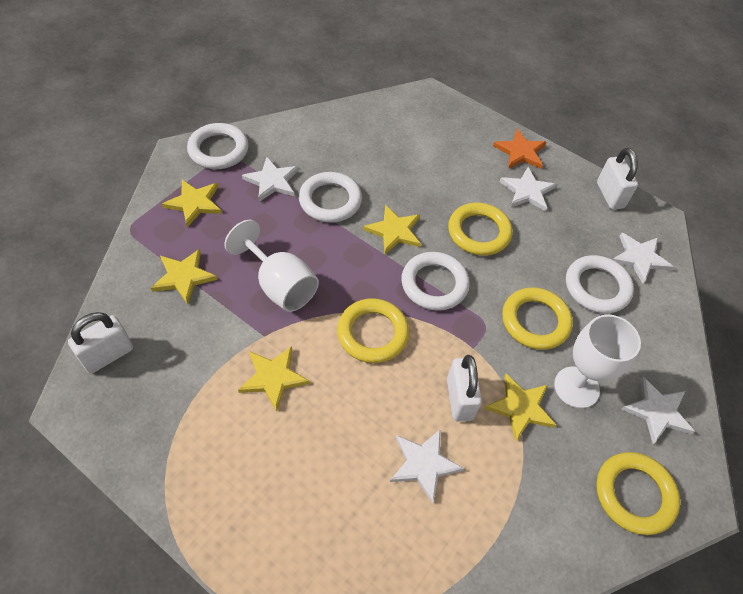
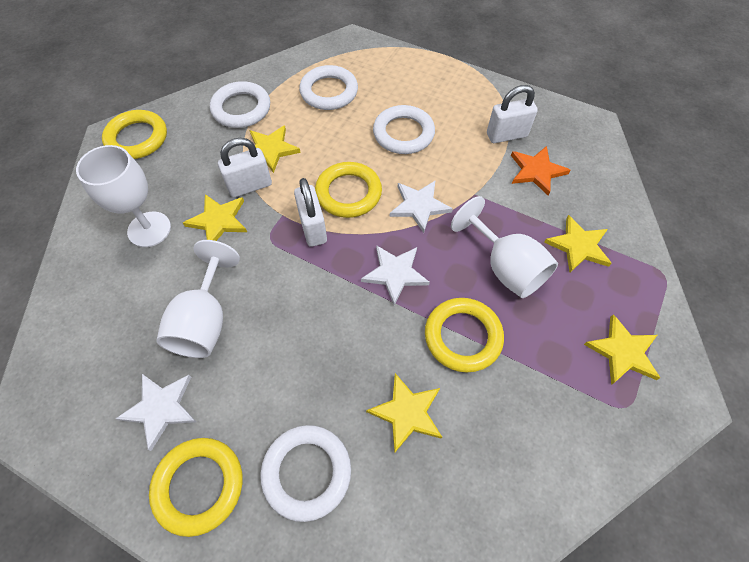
white goblet: 2 -> 3
white star: 5 -> 3

